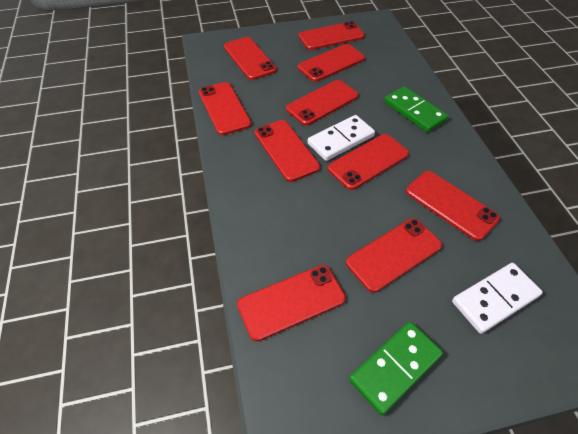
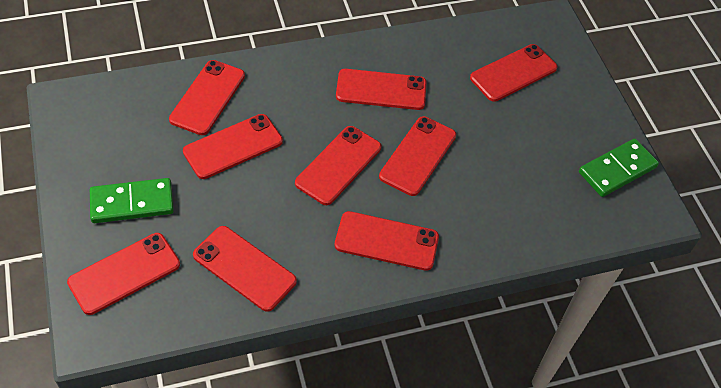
red phone: 10 -> 9
white domino: 2 -> 0

